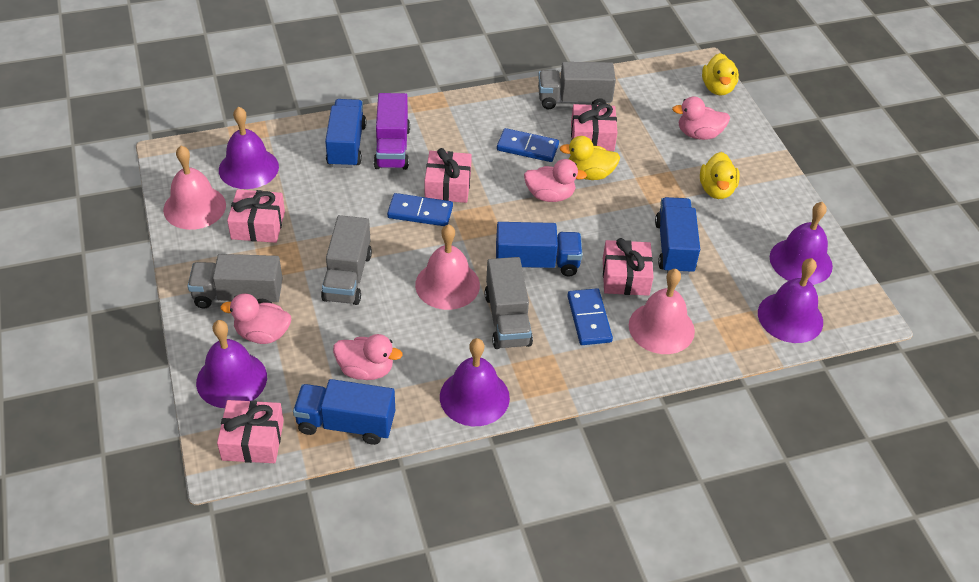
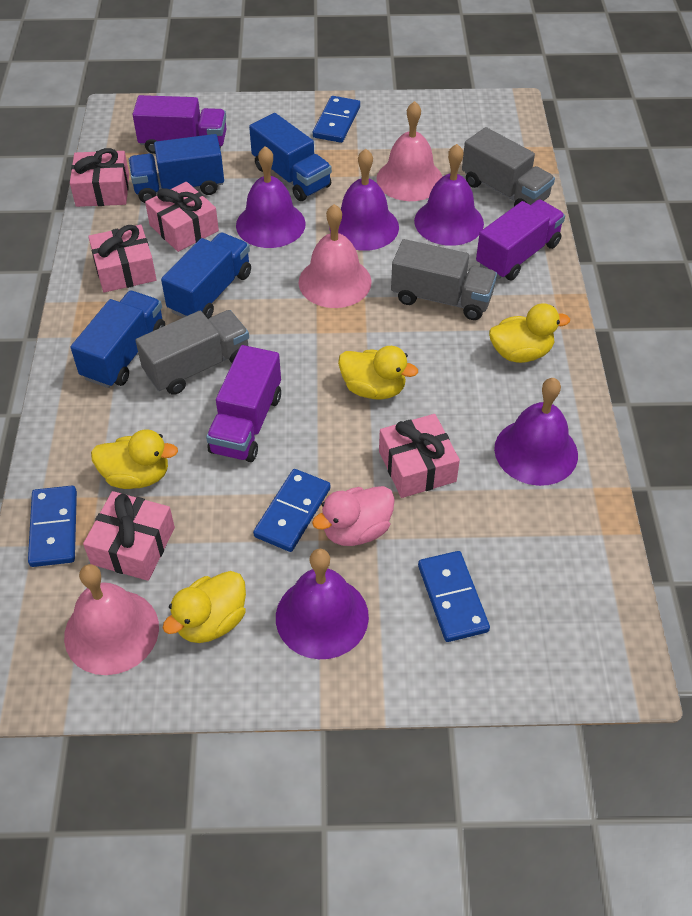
blue domino: 3 -> 4
grey truck: 4 -> 3
pink duck: 4 -> 1
purple truck: 1 -> 3
yellow duck: 3 -> 4

